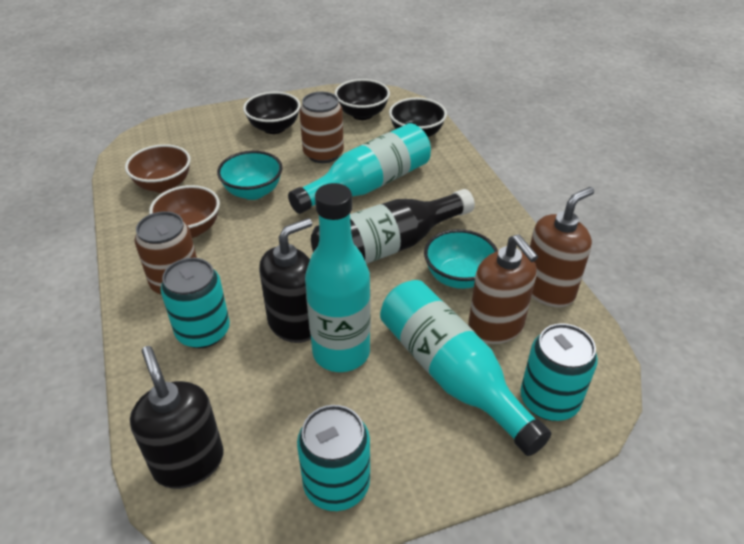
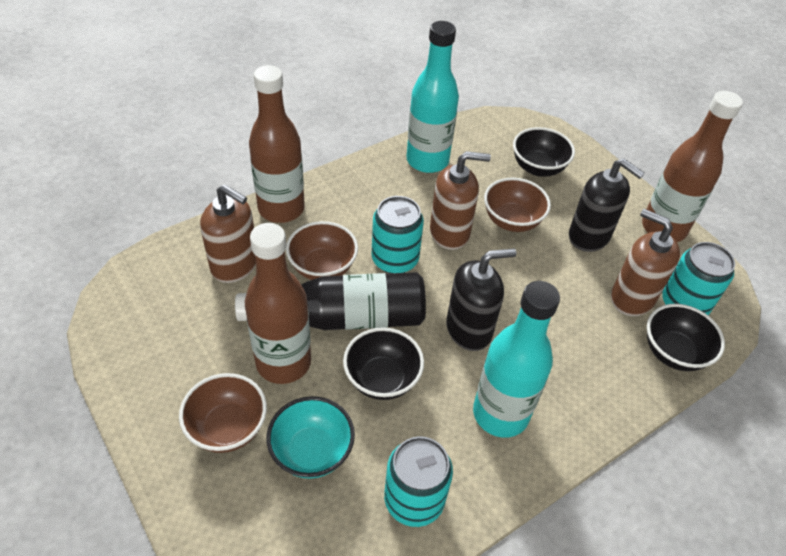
brown bottle: 0 -> 3
brown bowl: 2 -> 3
brown can: 2 -> 0
brown soap dispenser: 2 -> 3
turquoise bottle: 3 -> 2
turquoise bowl: 2 -> 1

